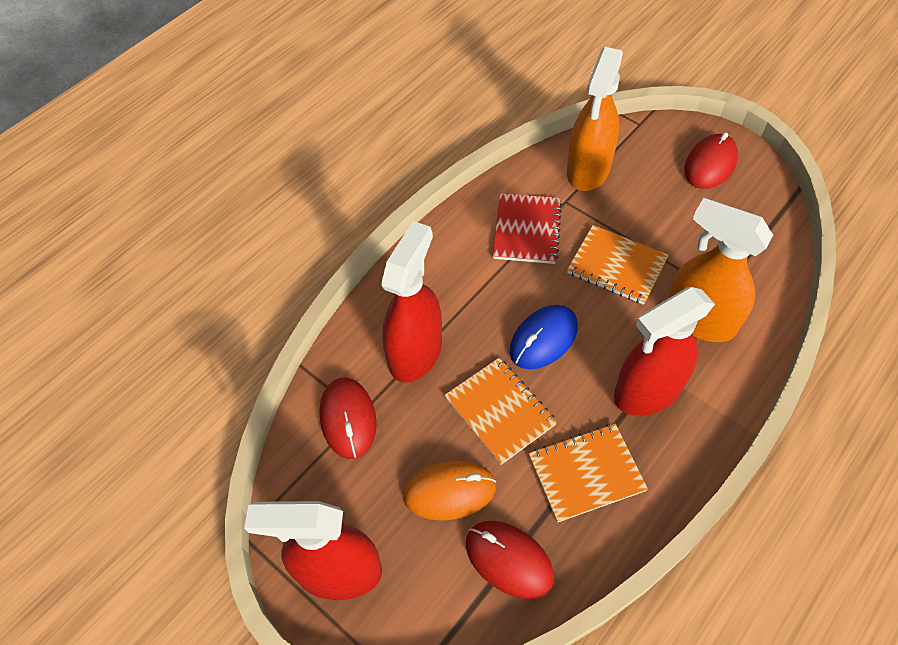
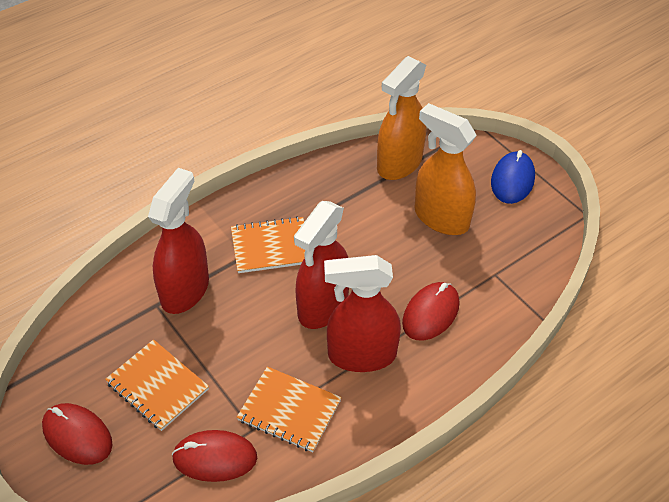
orange mouse: 1 -> 0
red notebook: 1 -> 0

